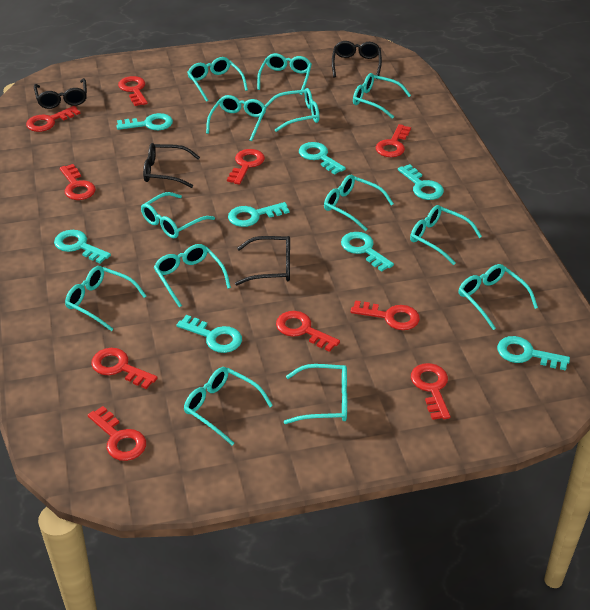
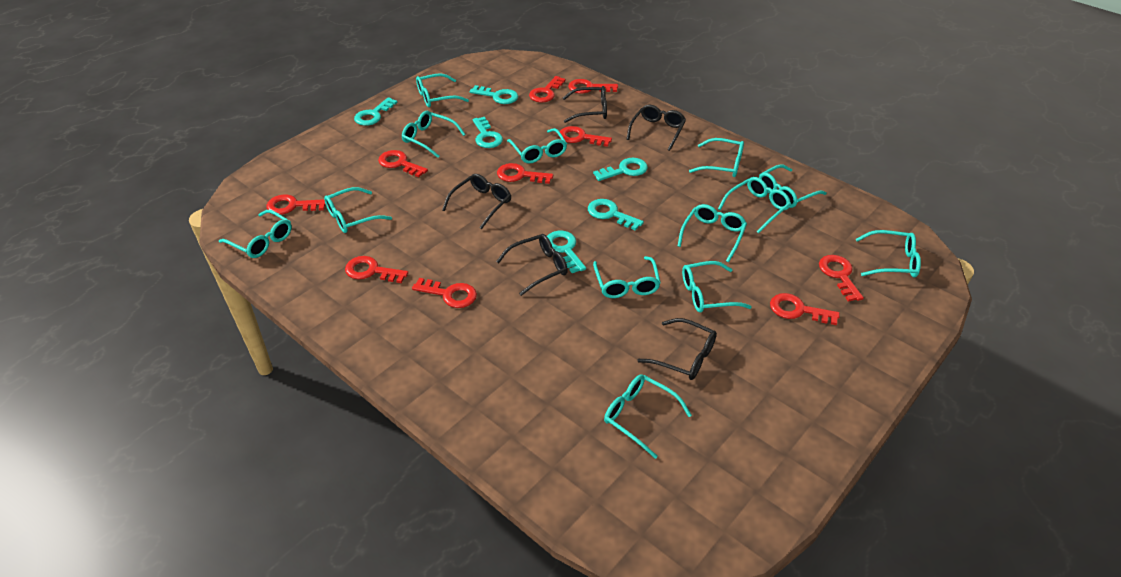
black glasses: 4 -> 5
turquoise key: 8 -> 6

